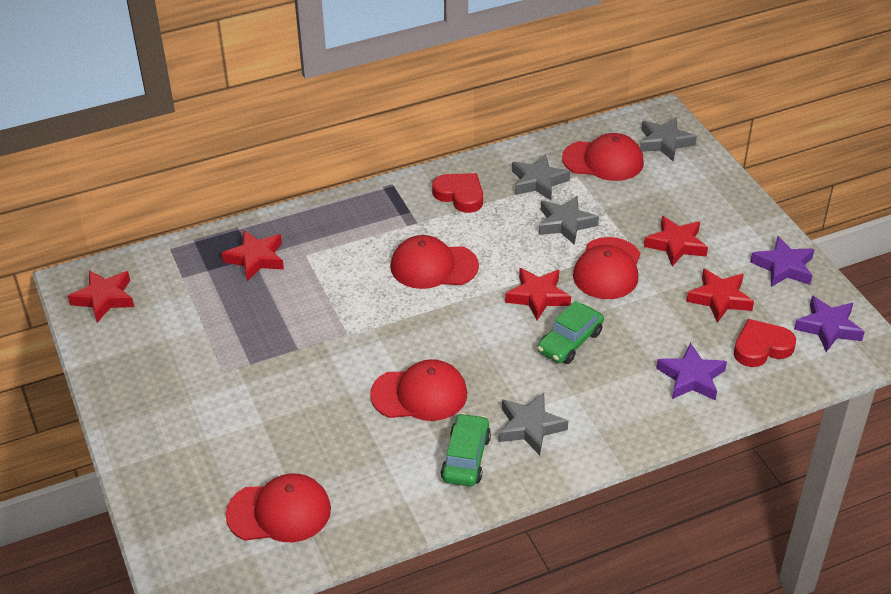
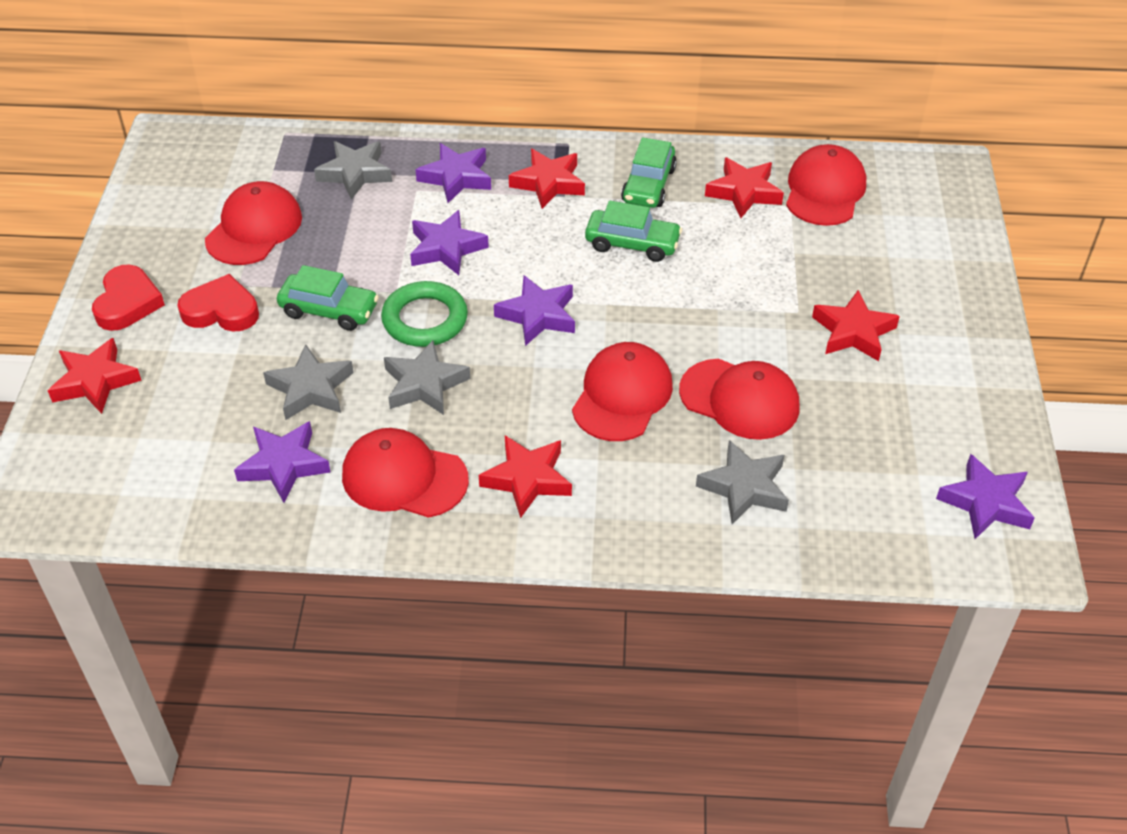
green car: 2 -> 3
green ring: 0 -> 1
purple star: 3 -> 5

